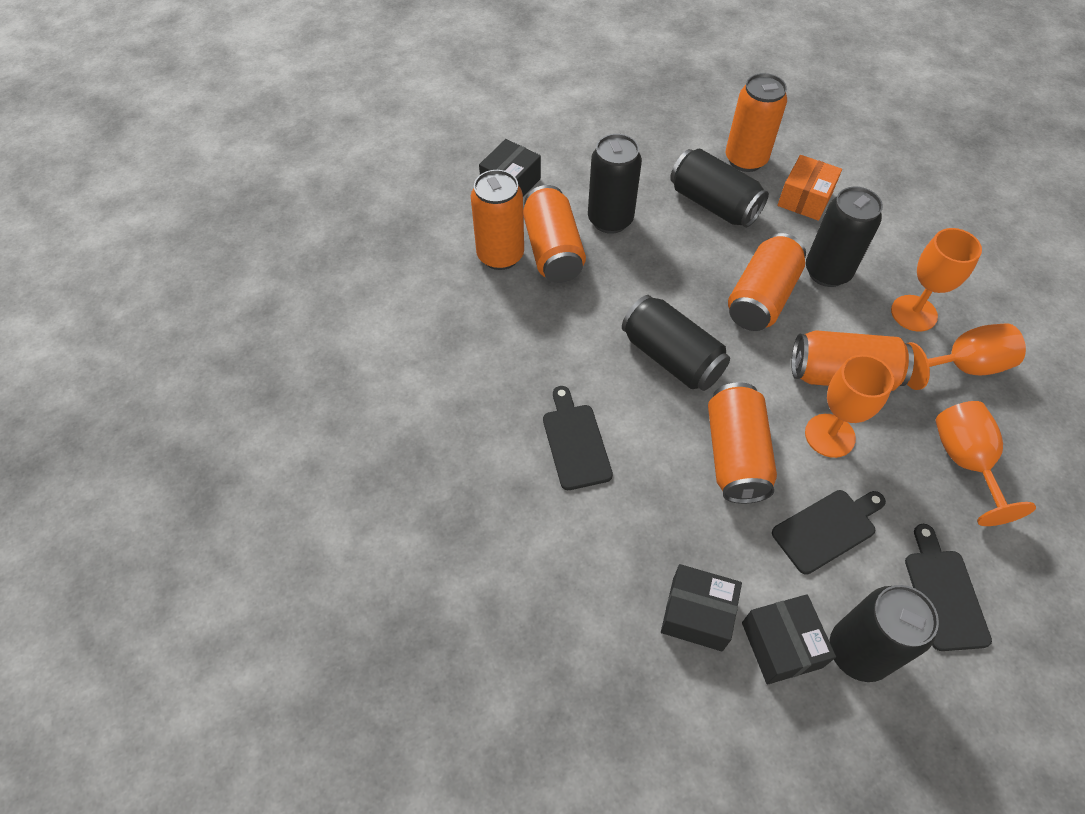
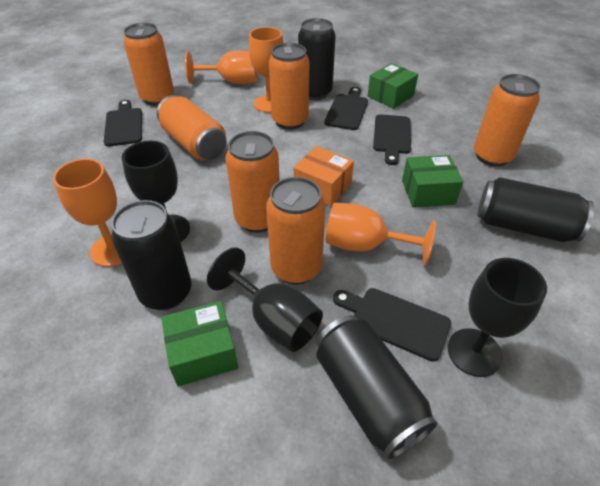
black box: 3 -> 0
black can: 5 -> 4
black cutting board: 3 -> 4
black goblet: 0 -> 3
green box: 0 -> 3

